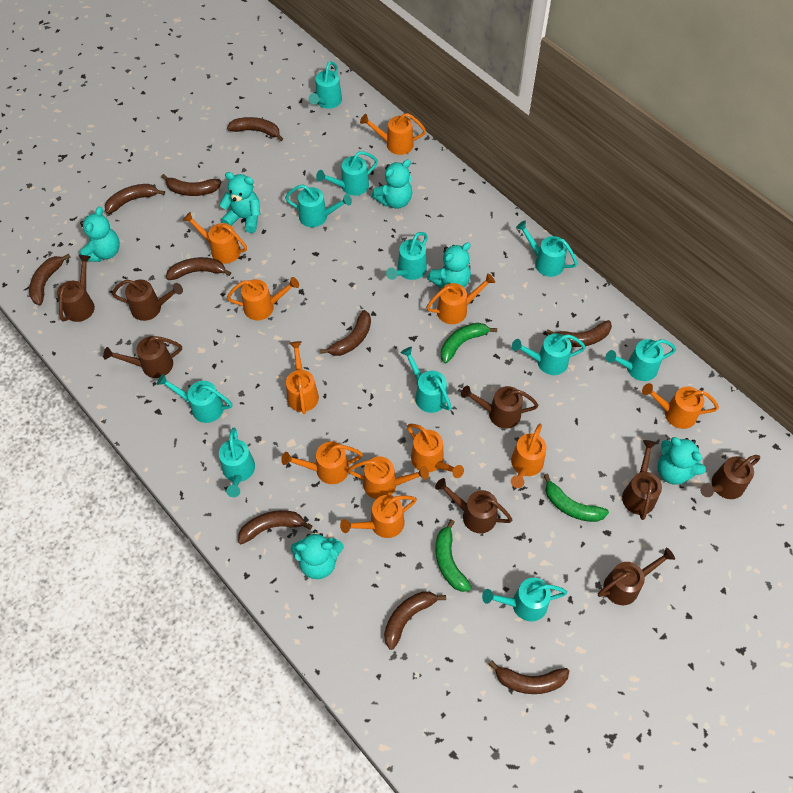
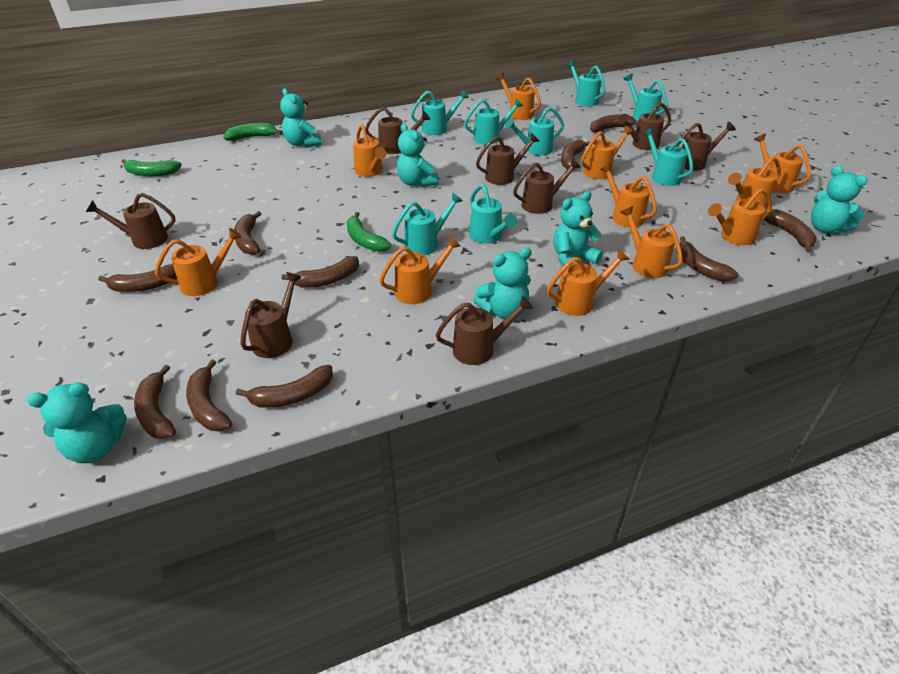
turquoise watering can: 11 -> 8

